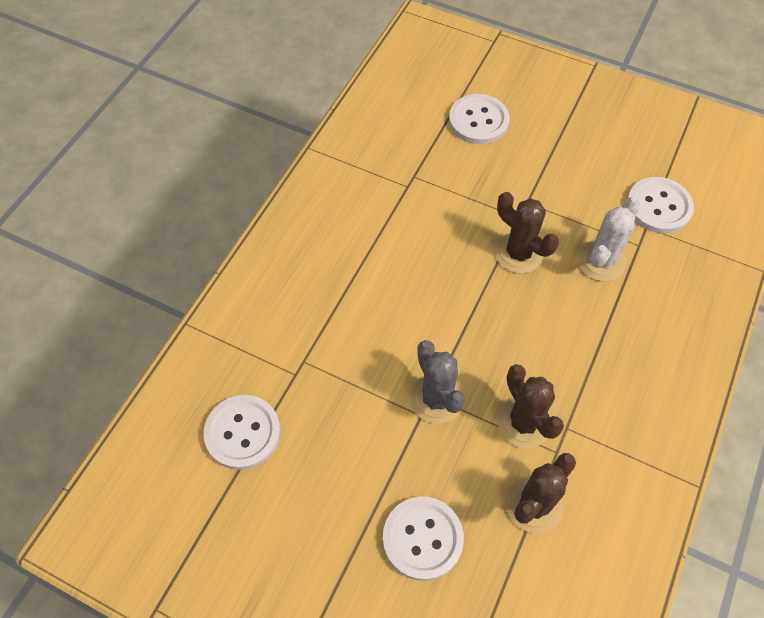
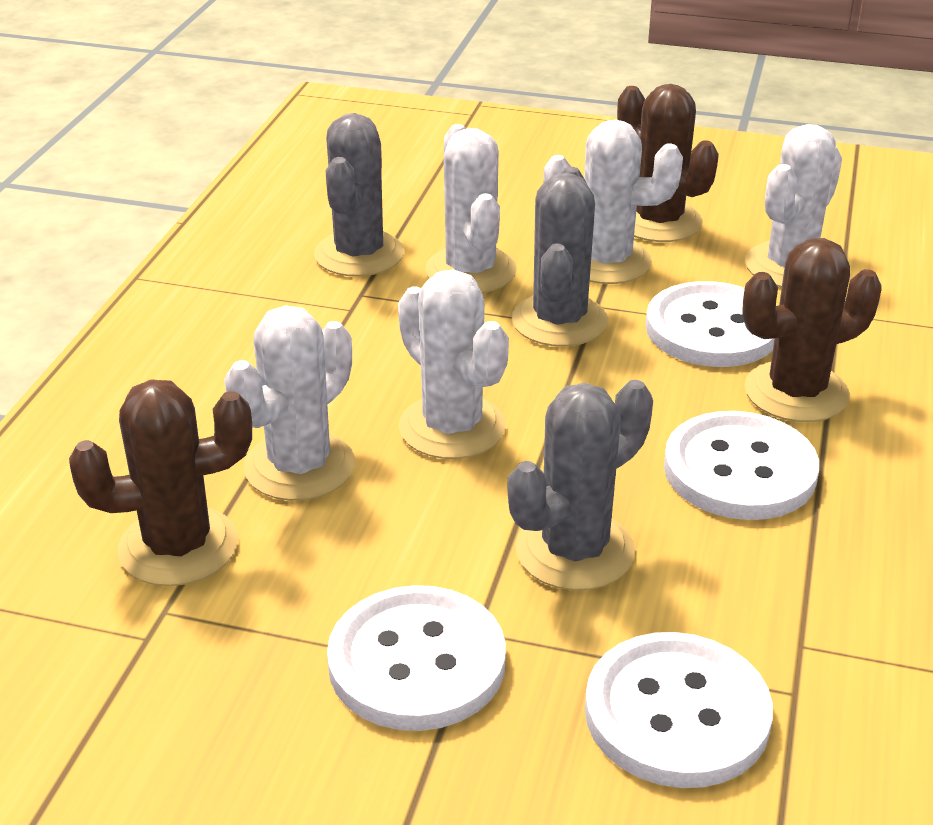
grey cactus: 1 -> 3
white cactus: 1 -> 5

